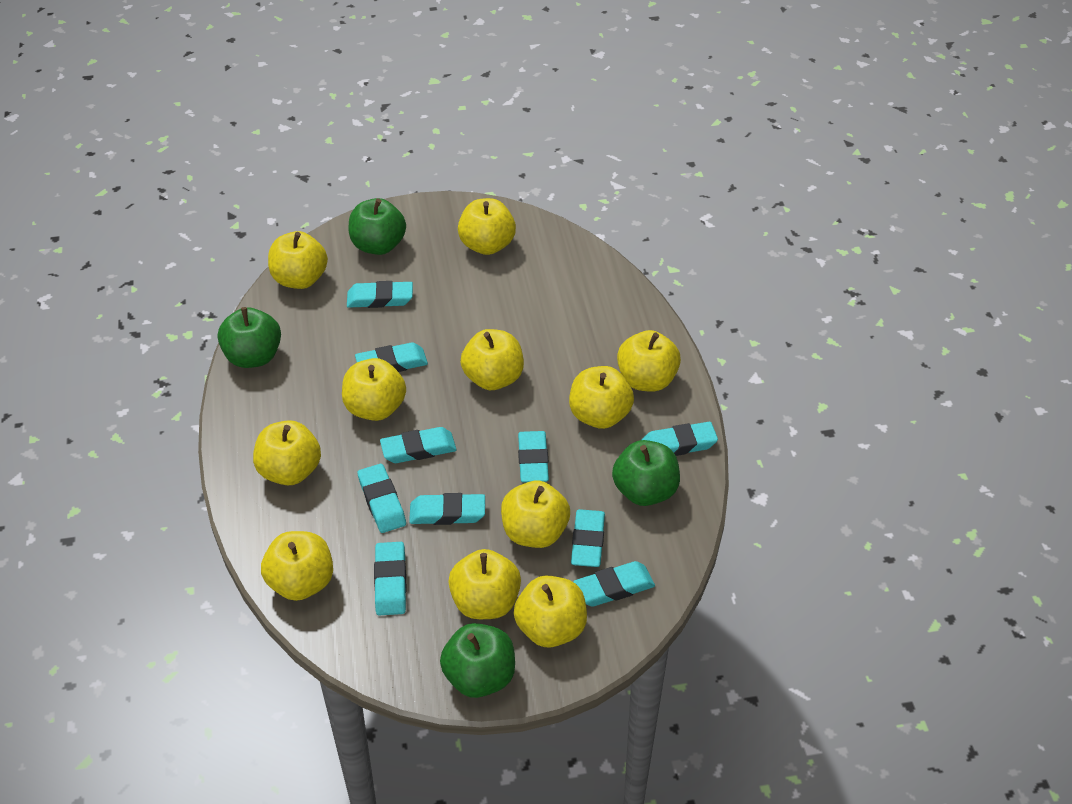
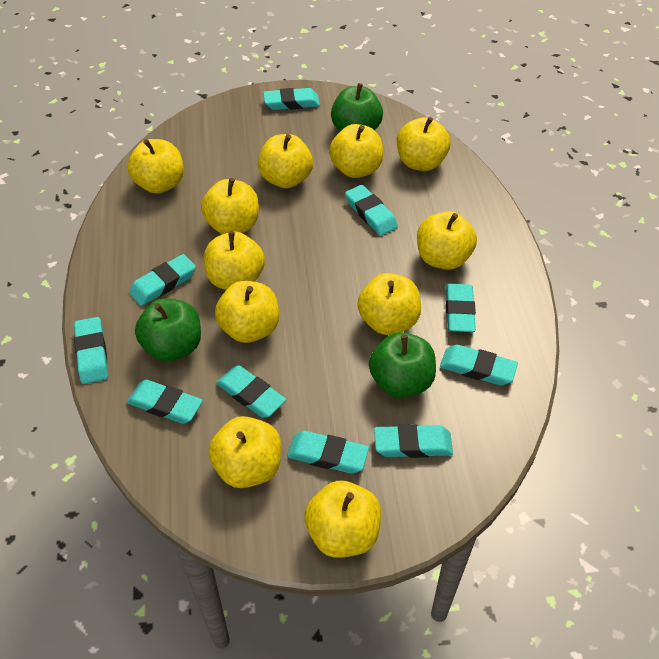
green apple: 4 -> 3

